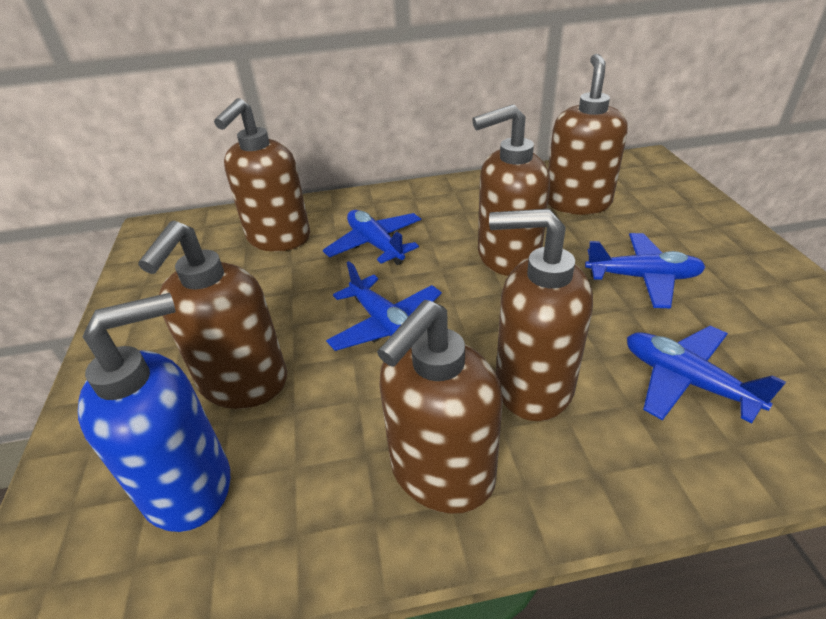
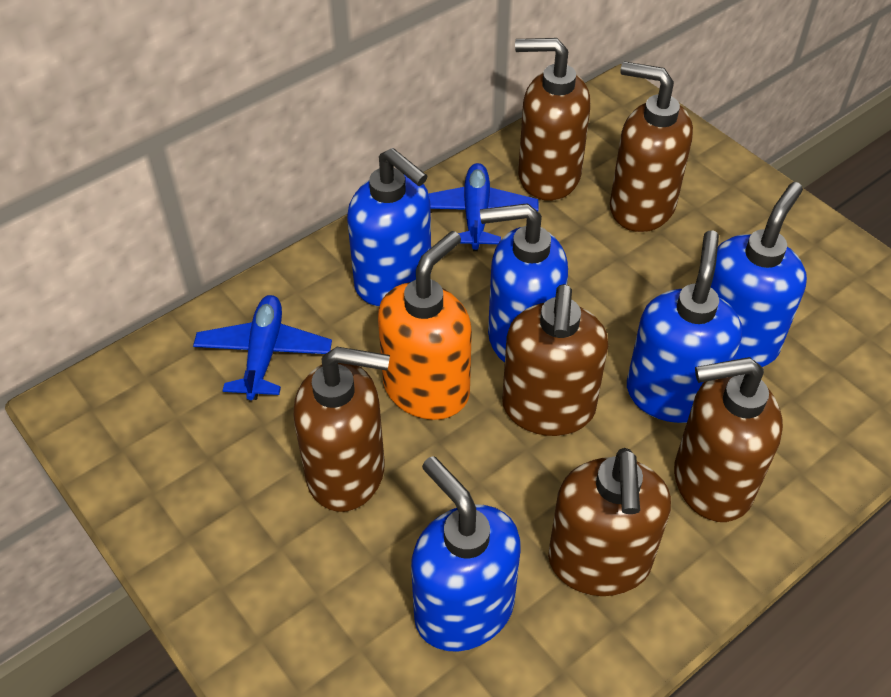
blue plane: 4 -> 2
blue soap dispenser: 1 -> 5
orange soap dispenser: 0 -> 1

